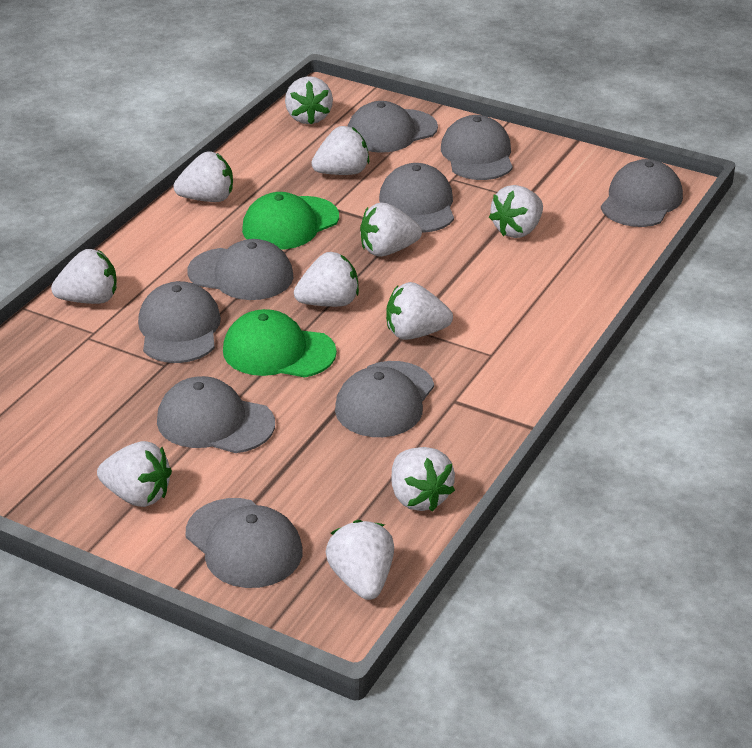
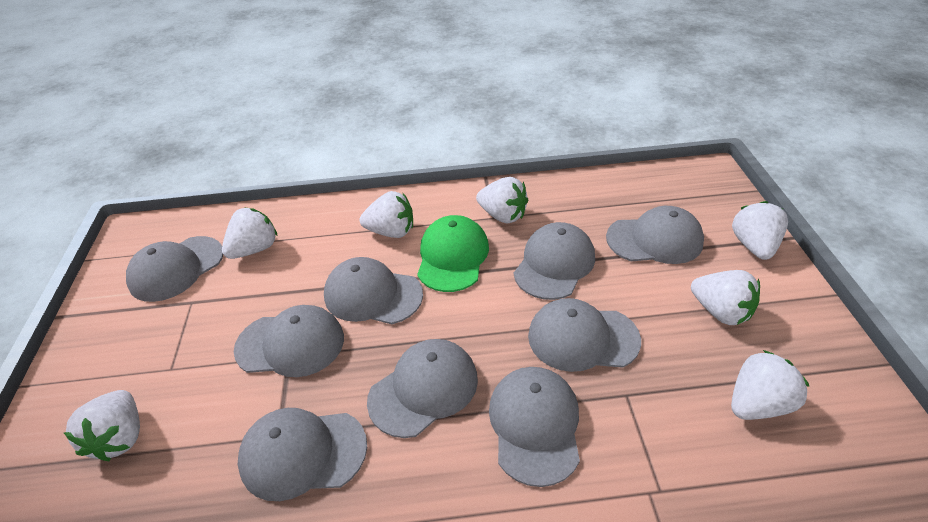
green cap: 2 -> 1
white strawberry: 11 -> 7

